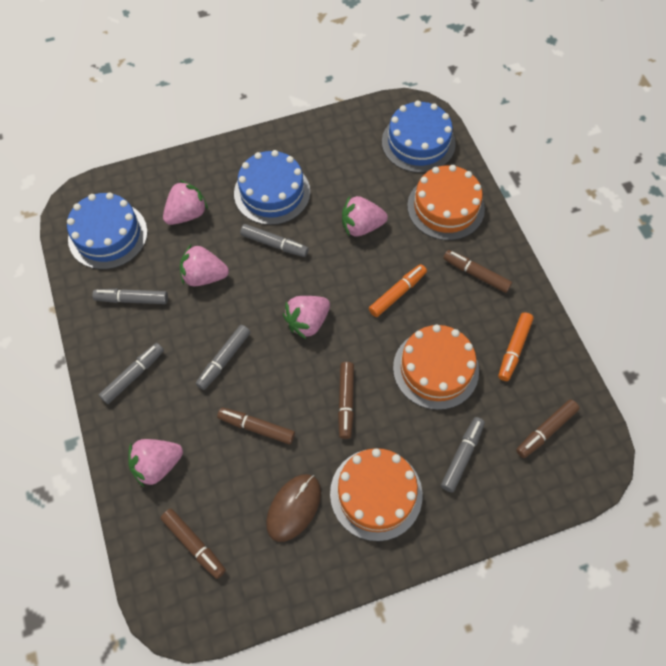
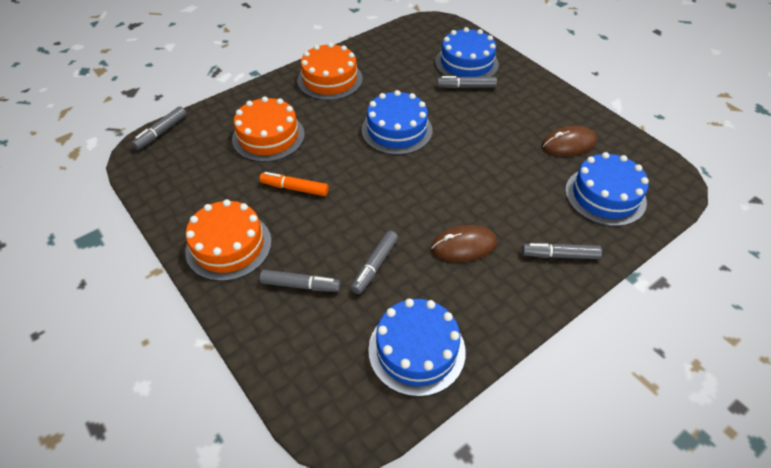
blue cake: 3 -> 4
brown marker: 5 -> 0
brown mouse: 1 -> 2
orange marker: 2 -> 1
pink strawberry: 5 -> 0

